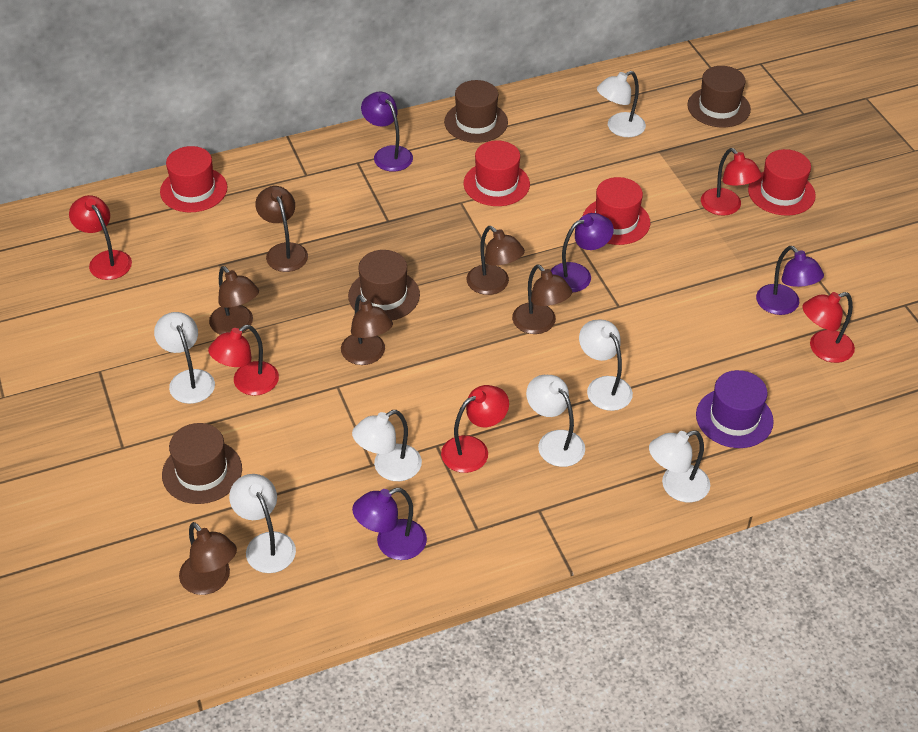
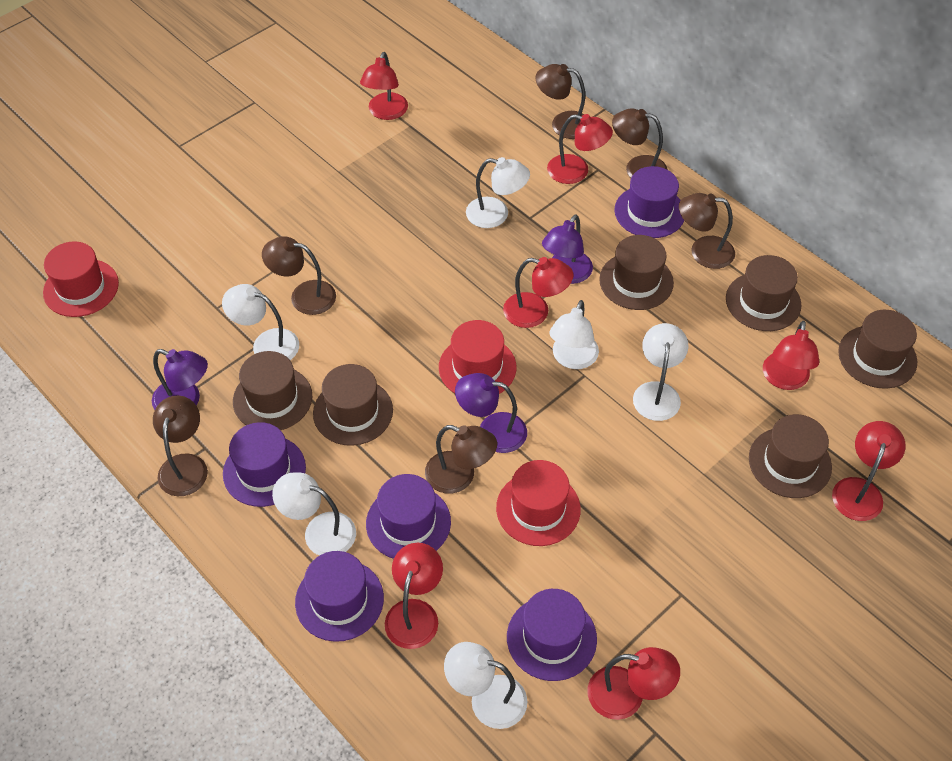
brown hat: 4 -> 6
purple hat: 1 -> 5
purple lamp: 4 -> 3
red hat: 4 -> 3
red lamp: 5 -> 7
white lamp: 7 -> 6

